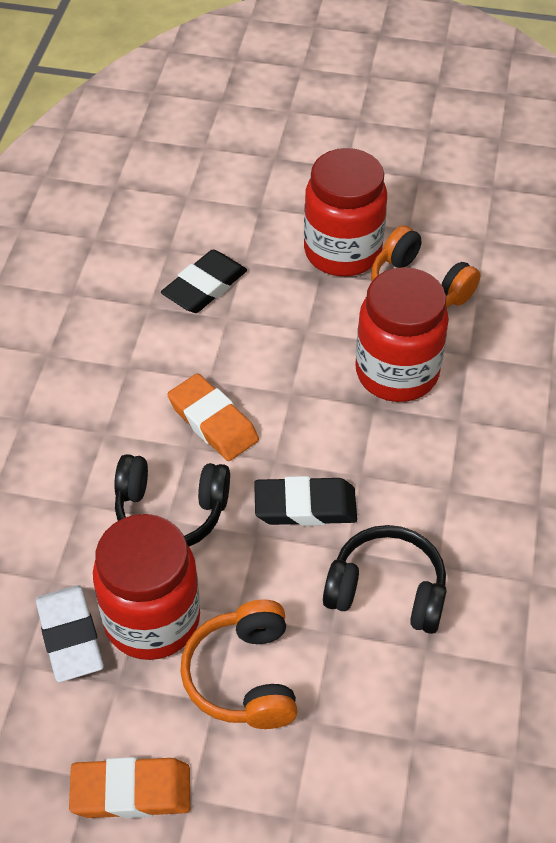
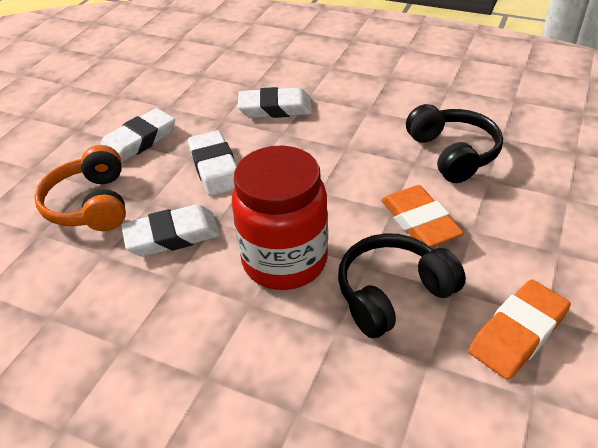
black eraser: 2 -> 0
orange headphones: 2 -> 1
red jar: 3 -> 1
white eraser: 1 -> 4

